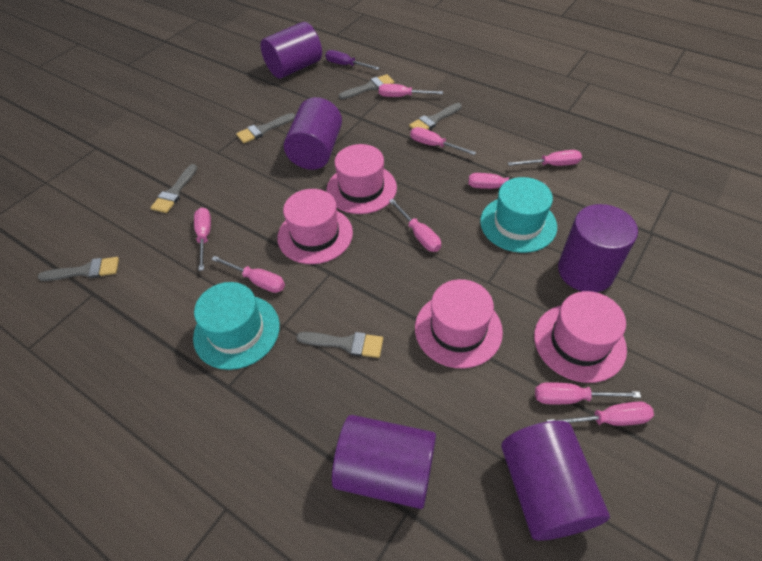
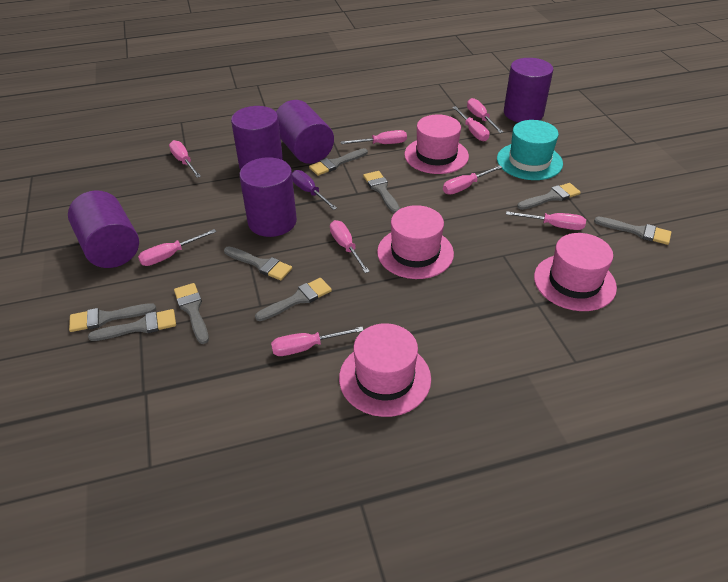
grey brush: 6 -> 9
turquoise hat: 2 -> 1

